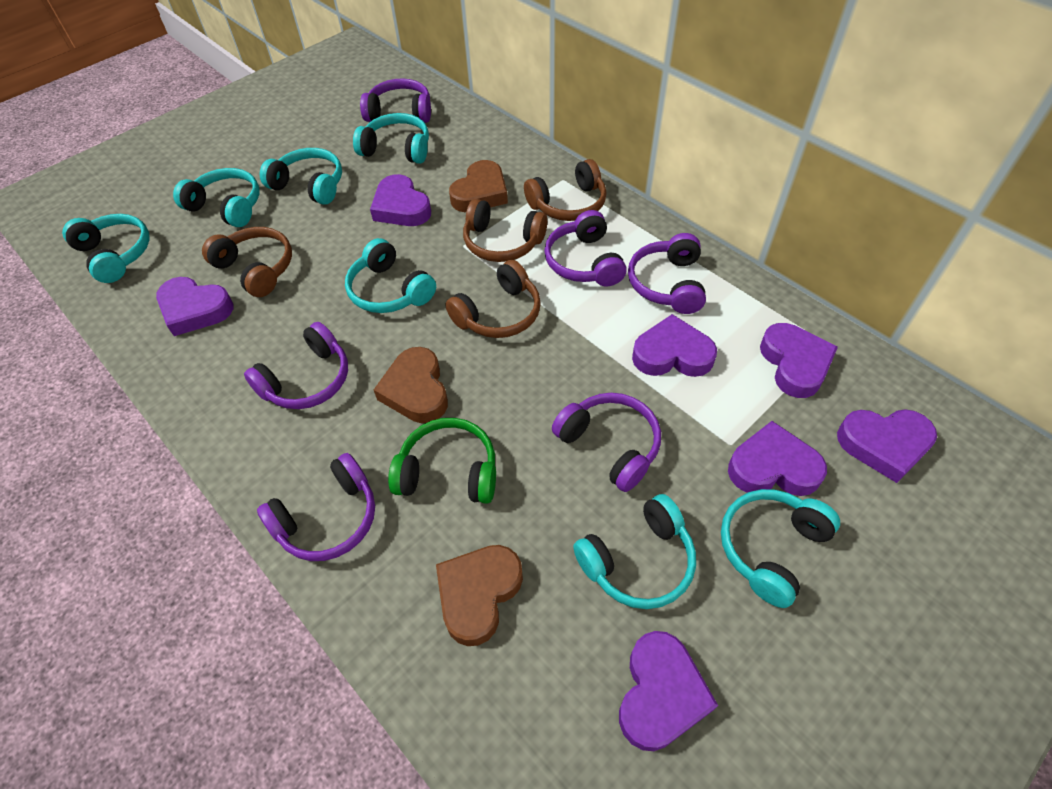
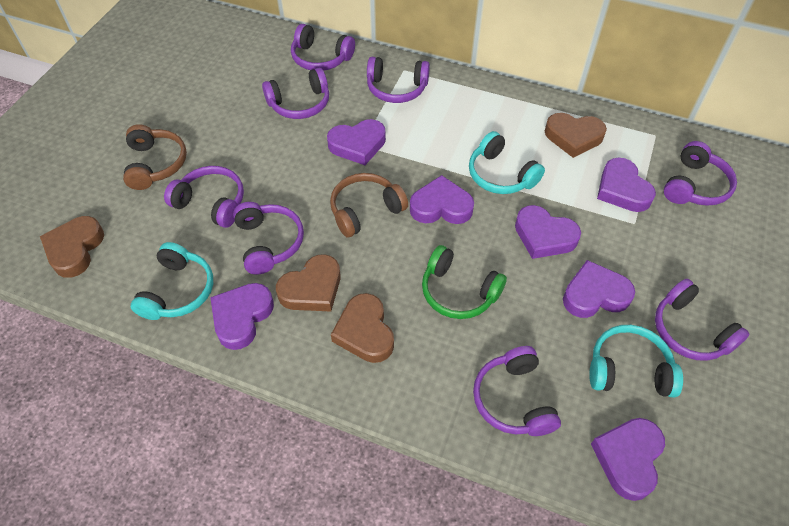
brown headphones: 4 -> 2
brown heart: 3 -> 4
purple headphones: 6 -> 8
turquoise headphones: 7 -> 3

